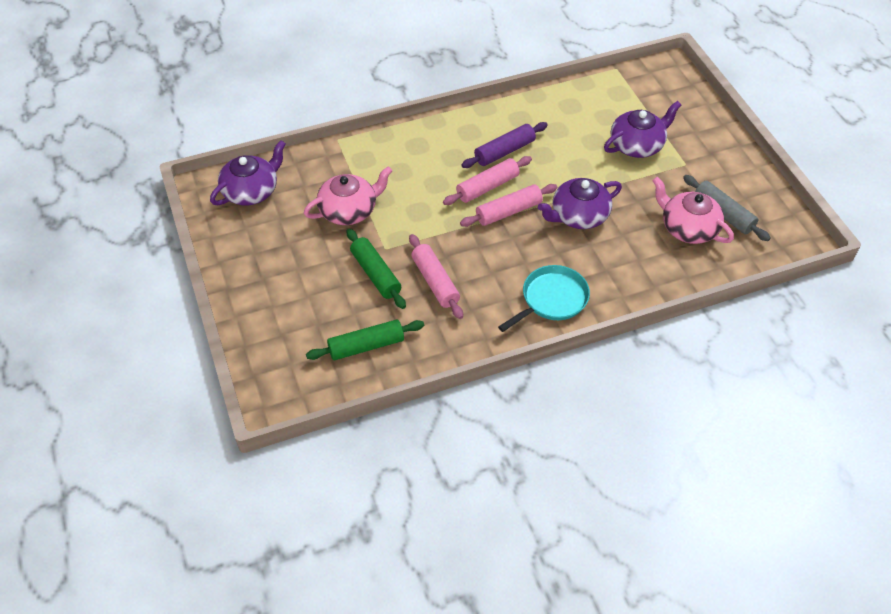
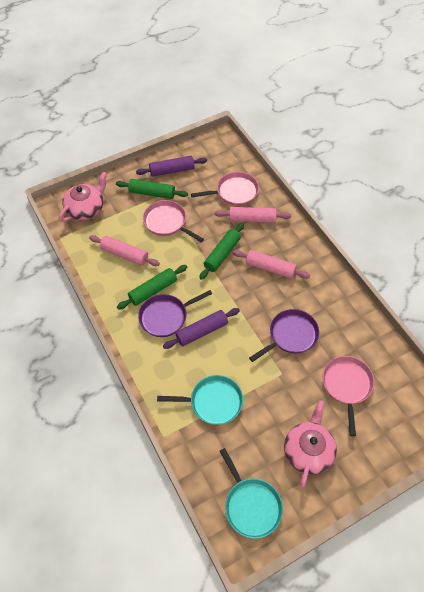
green rolling pin: 2 -> 3
grey rolling pin: 1 -> 0
pink pan: 0 -> 3
purple pan: 0 -> 2
purple rolling pin: 1 -> 2
purple teapot: 3 -> 0
turquoise pan: 1 -> 2

